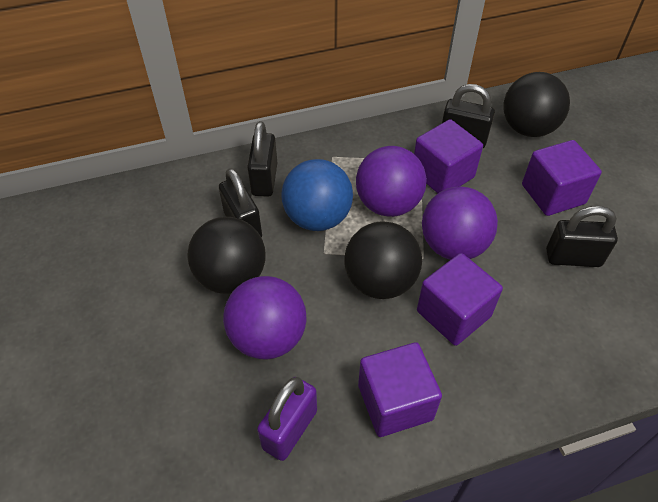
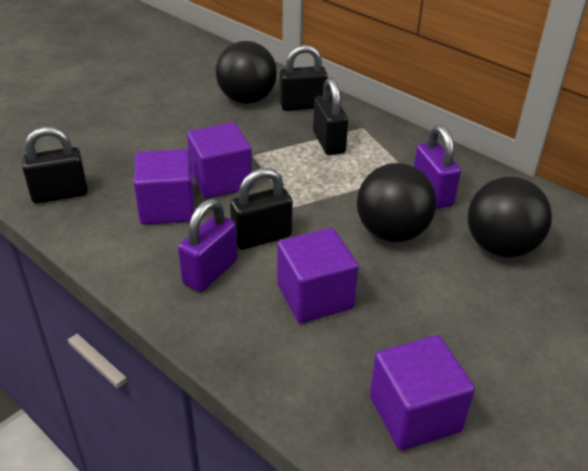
blue ball: 1 -> 0
purple ball: 3 -> 0
purple padlock: 1 -> 2

